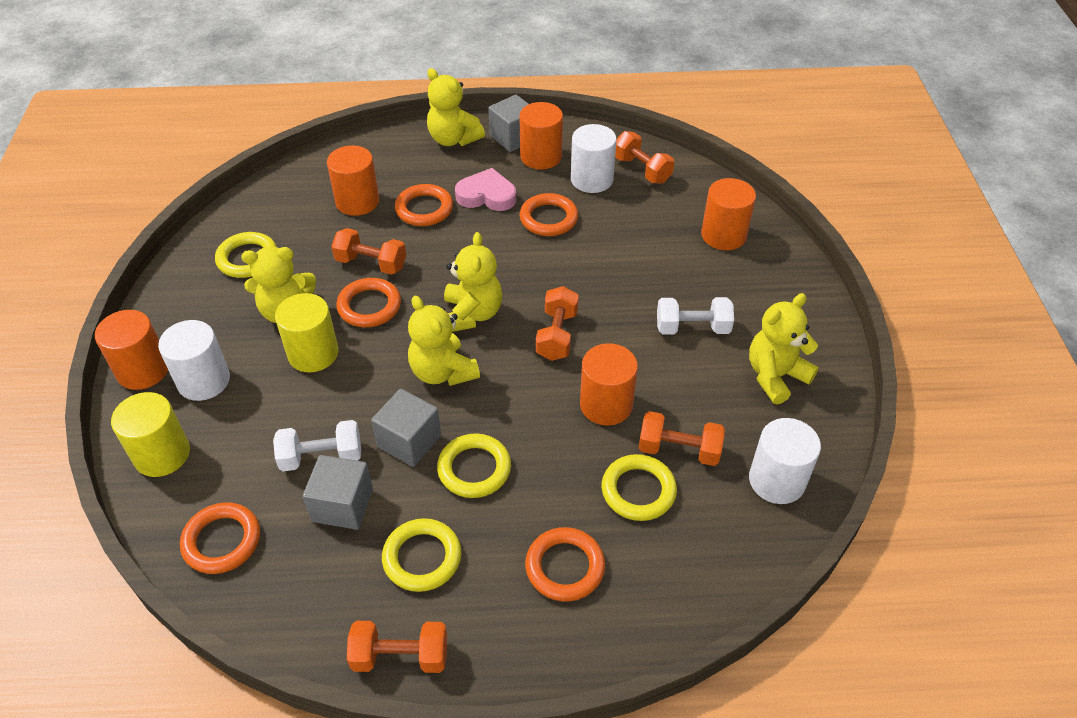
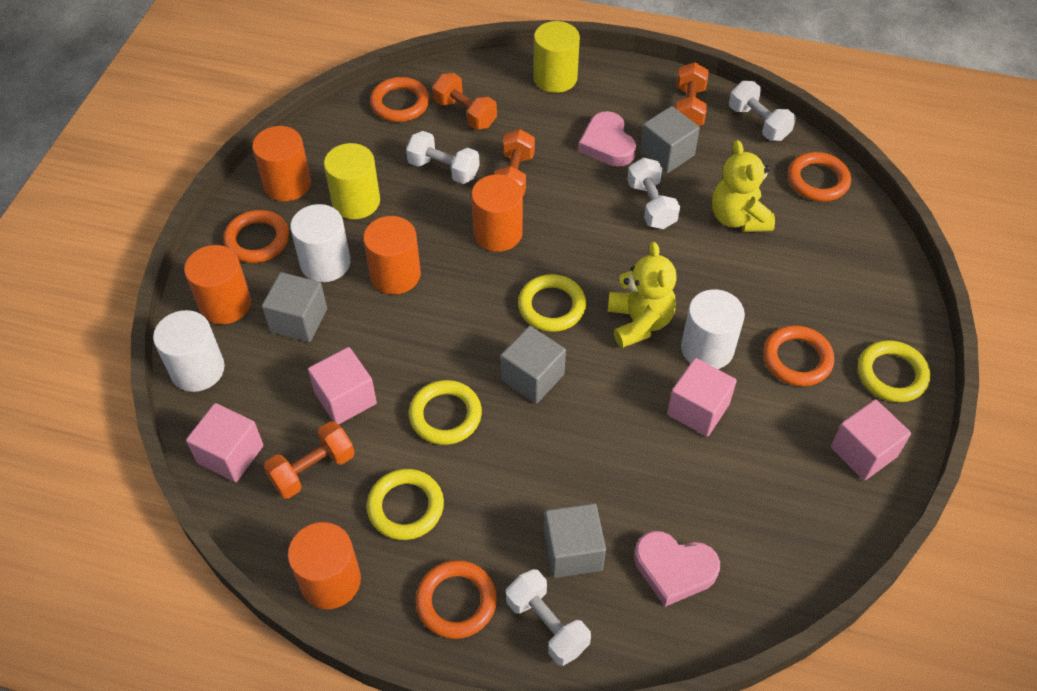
grey cube: 3 -> 4
orange dumbbell: 5 -> 4
pink cube: 0 -> 4
pink heart: 1 -> 2
white dumbbell: 2 -> 4
yellow teddy bear: 5 -> 2

